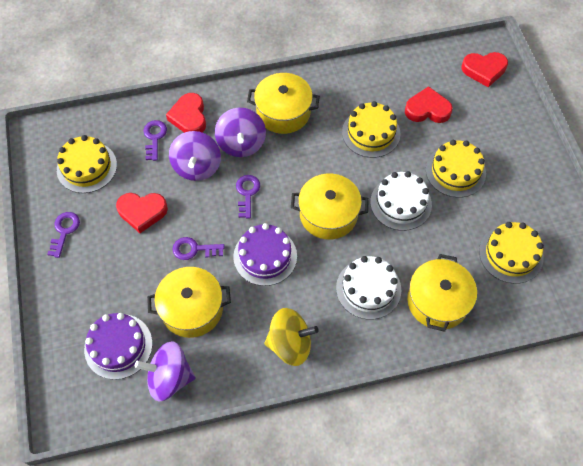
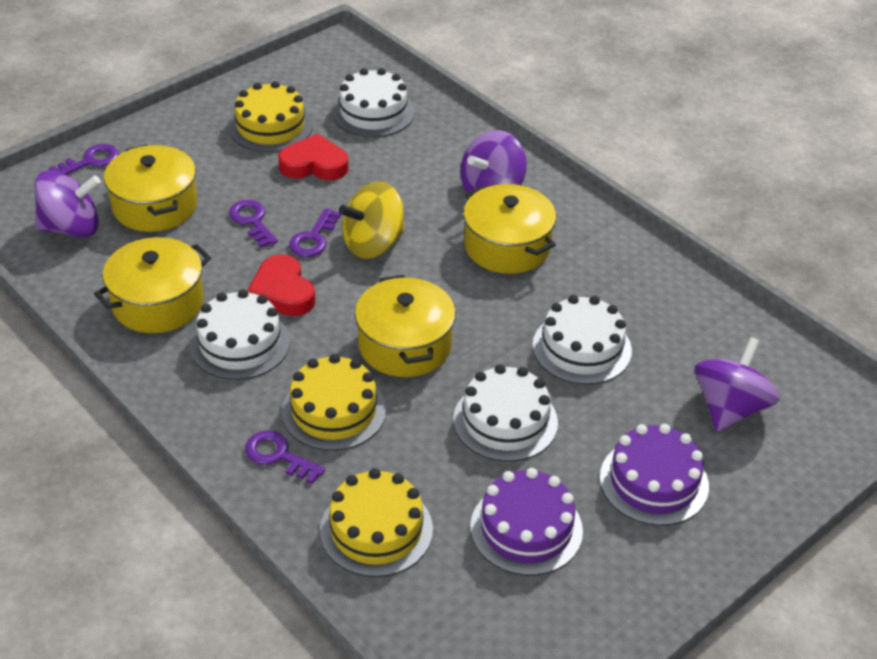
red heart: 4 -> 2
white cake: 2 -> 4
yellow cake: 4 -> 3

